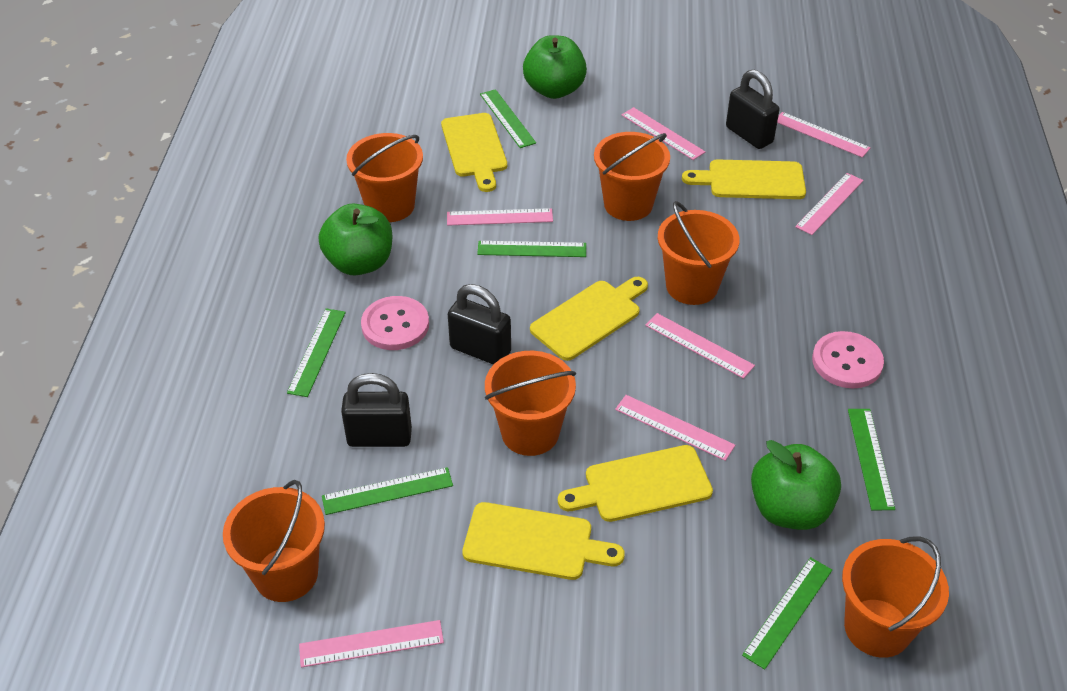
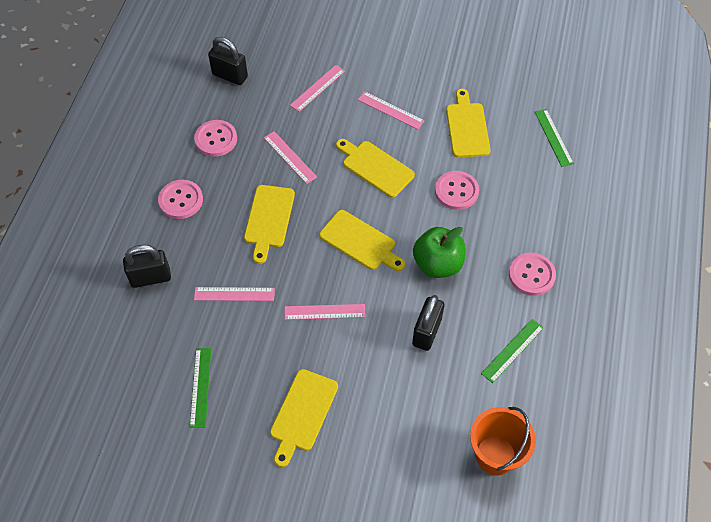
green apple: 3 -> 1
green ruler: 6 -> 3
orange bucket: 6 -> 1
pink button: 2 -> 4
pink ruler: 7 -> 5

